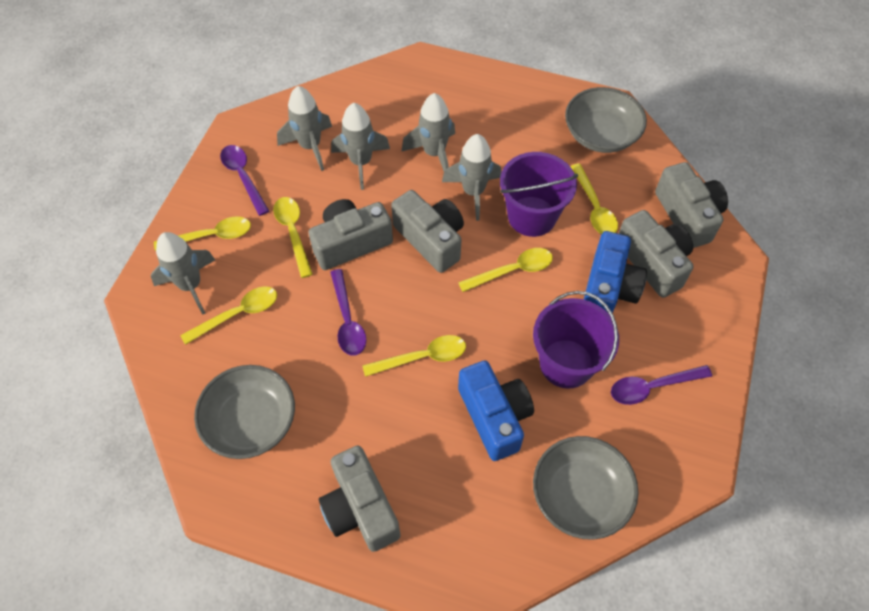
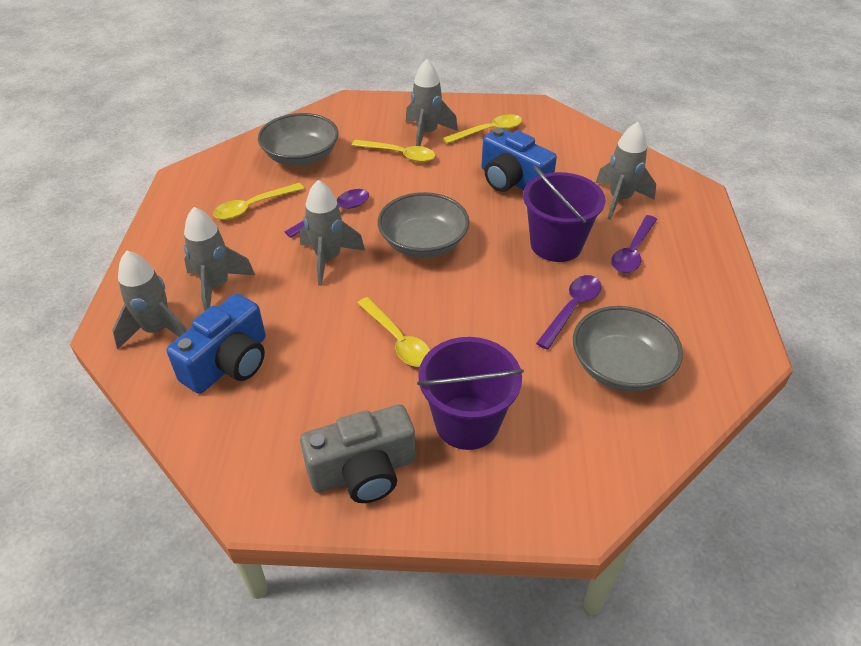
grey camera: 5 -> 1
yellow spoon: 6 -> 4

